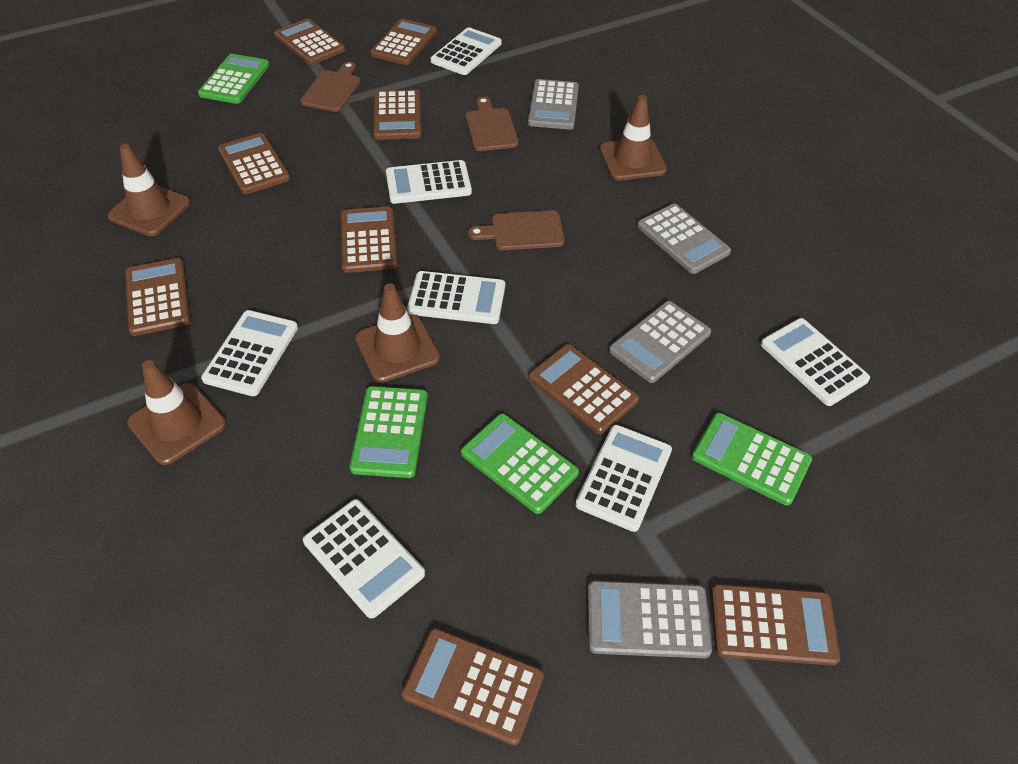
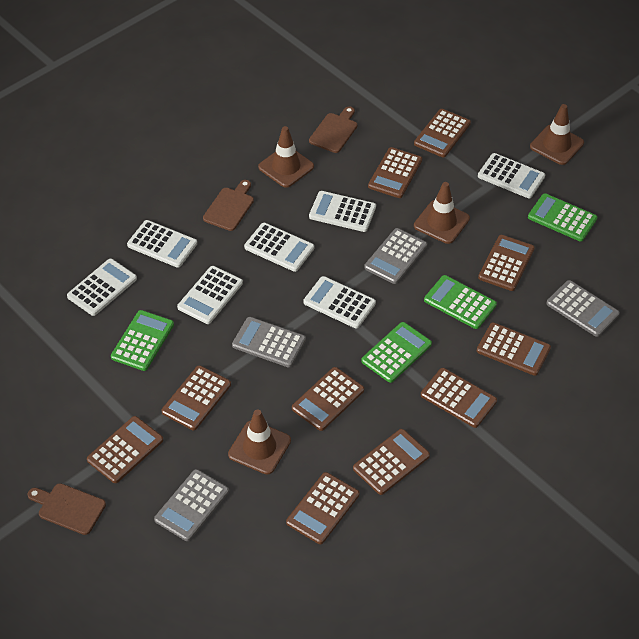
brown calculator: 9 -> 10

